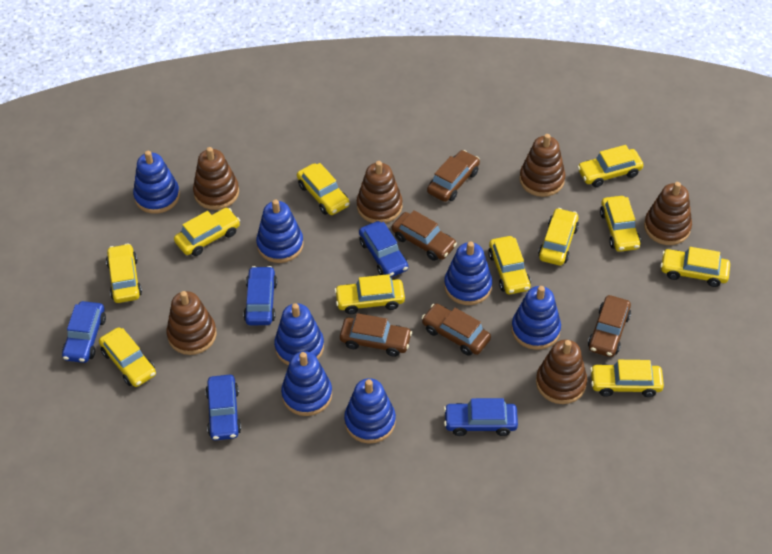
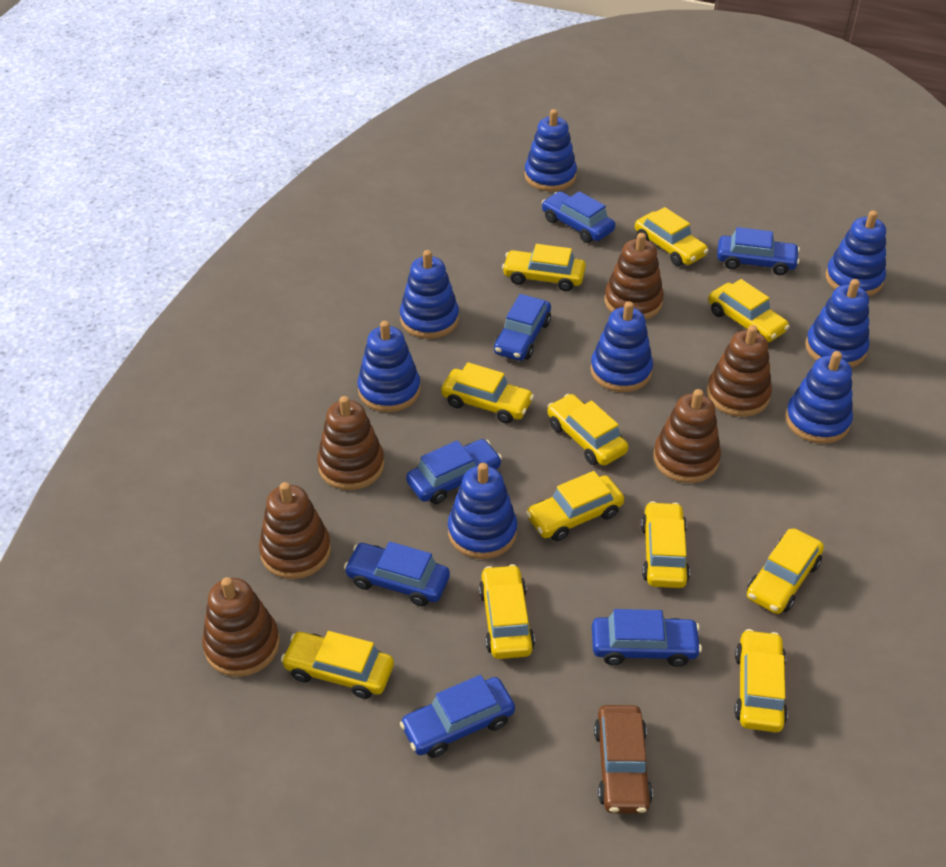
blue car: 5 -> 7
blue stacking toy: 7 -> 8
brown car: 5 -> 1

